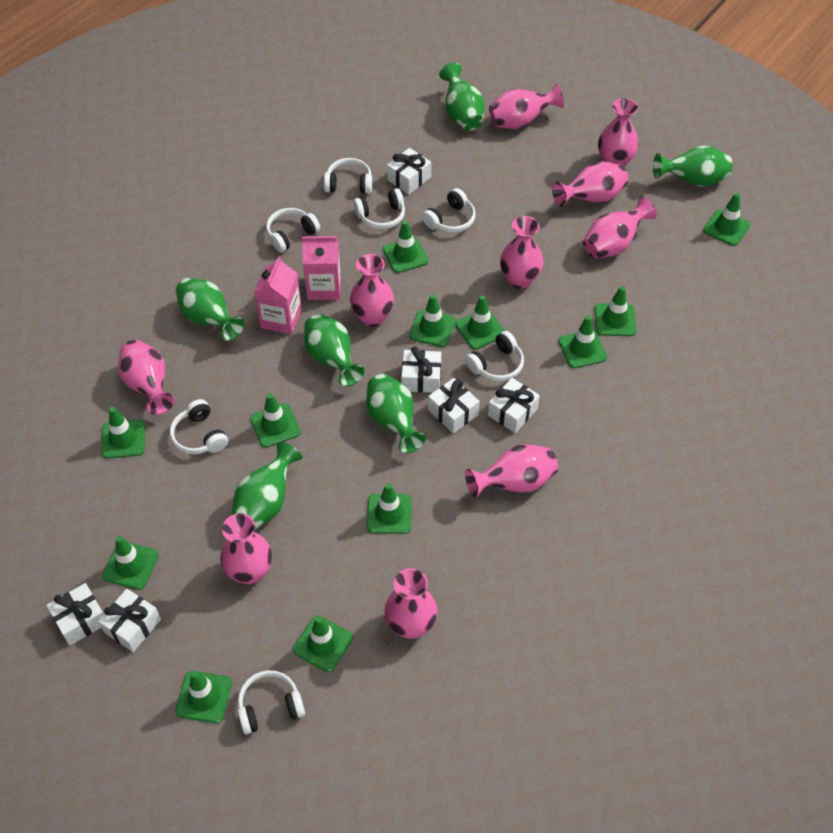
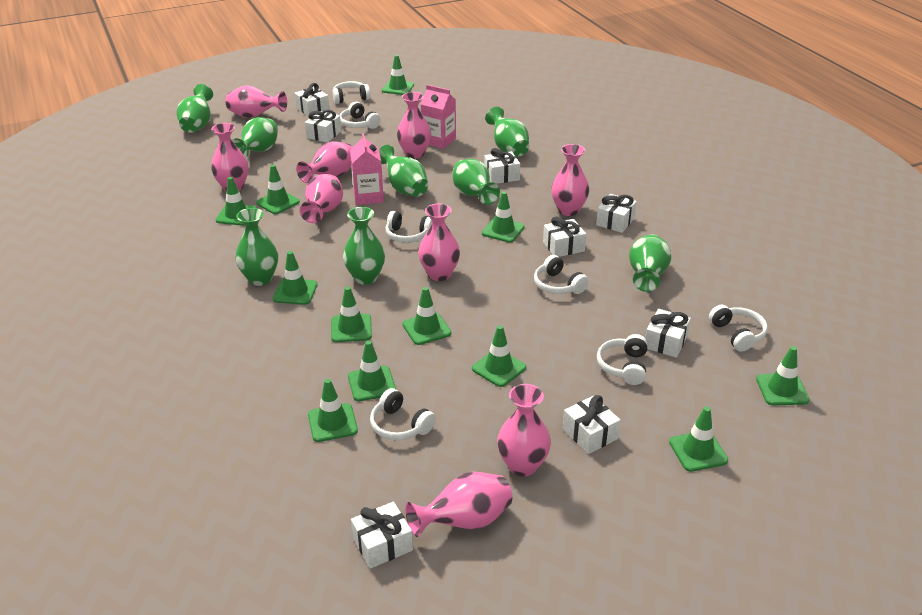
green vase: 6 -> 8
pink vase: 10 -> 9
white gift: 6 -> 8

